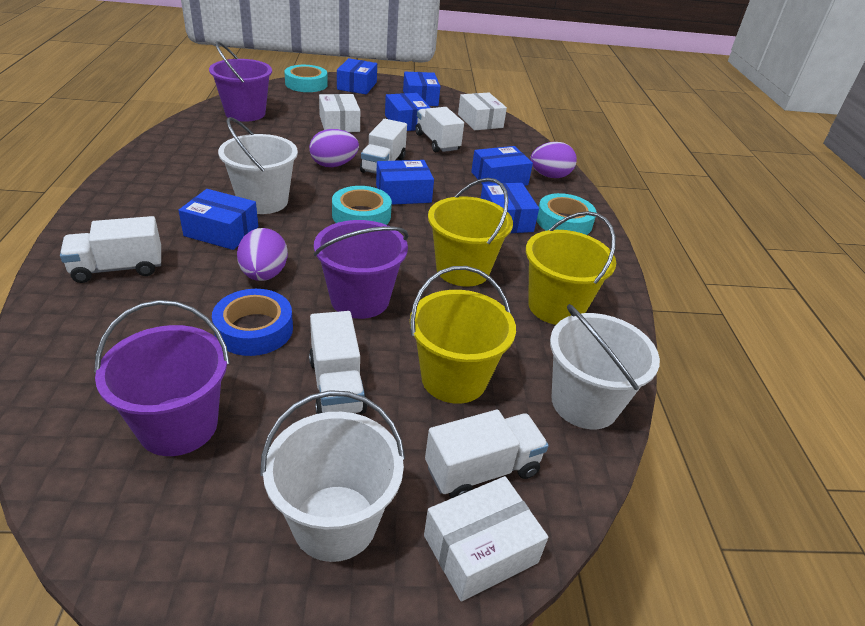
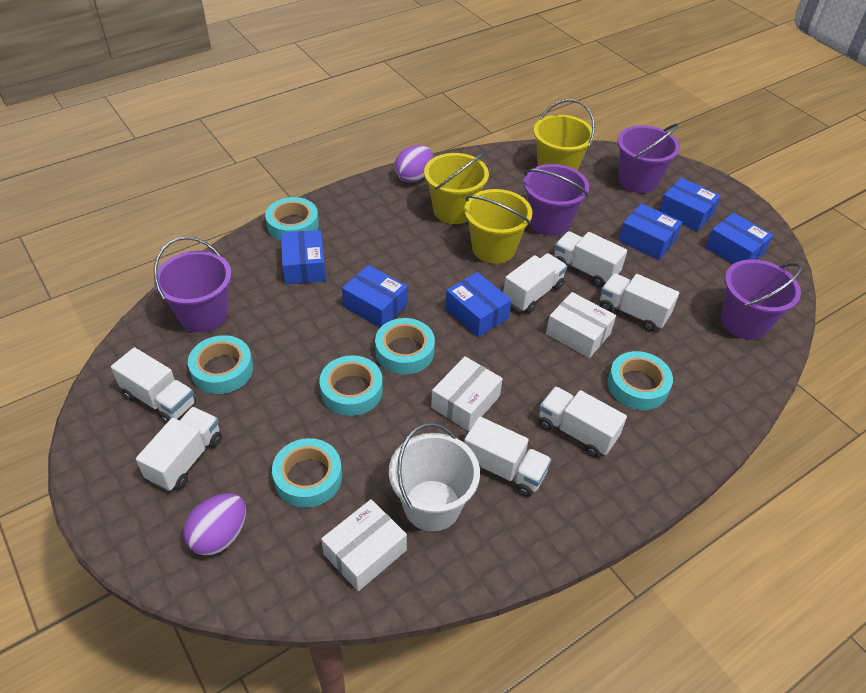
blue box: 7 -> 6
blue tape: 1 -> 0
purple bucket: 3 -> 4
purple egg: 3 -> 2
turquoise tape: 3 -> 6
white bucket: 3 -> 1
white truck: 5 -> 7

